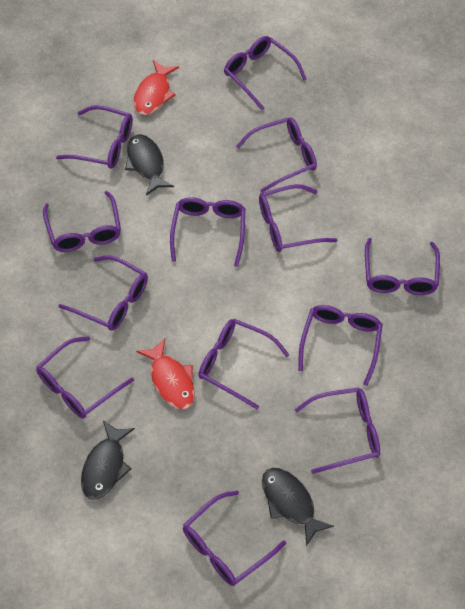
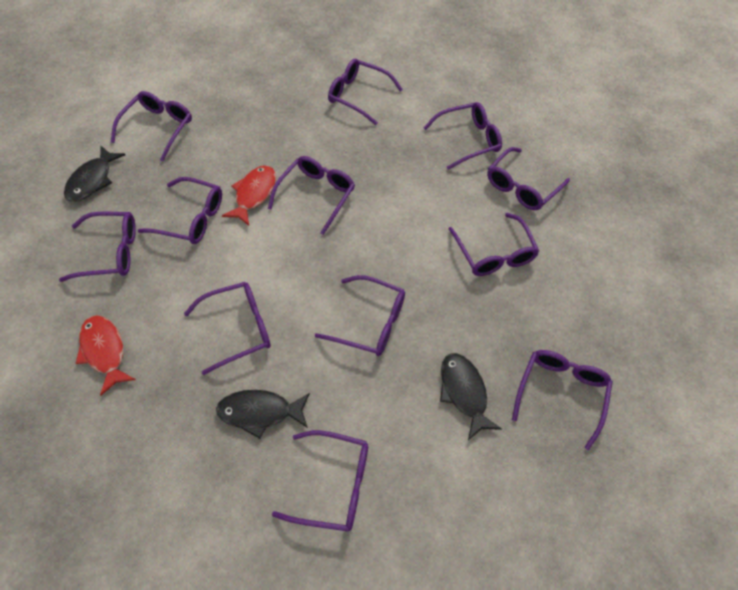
purple glasses: 13 -> 12

